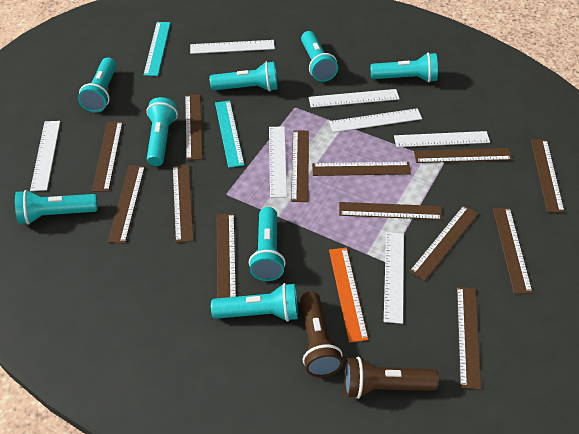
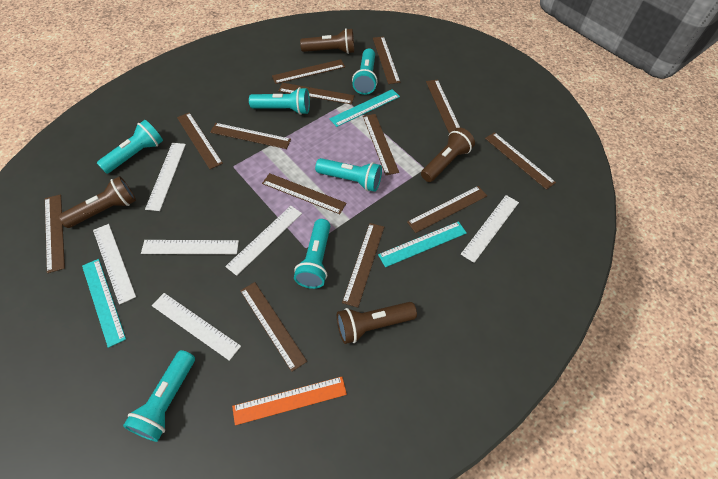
brown flashlight: 2 -> 4
turquoise flashlight: 8 -> 6
turquoise ruler: 2 -> 3
white ruler: 7 -> 6

